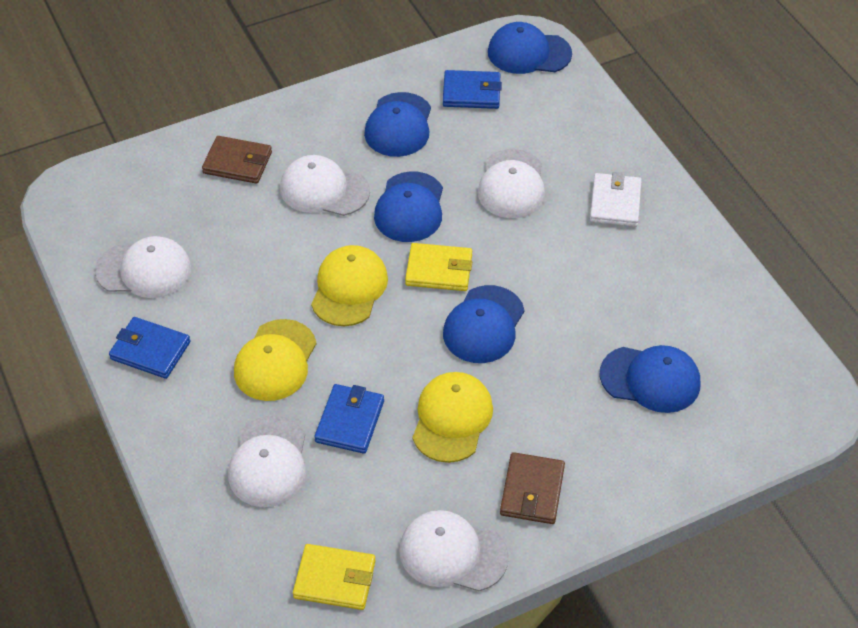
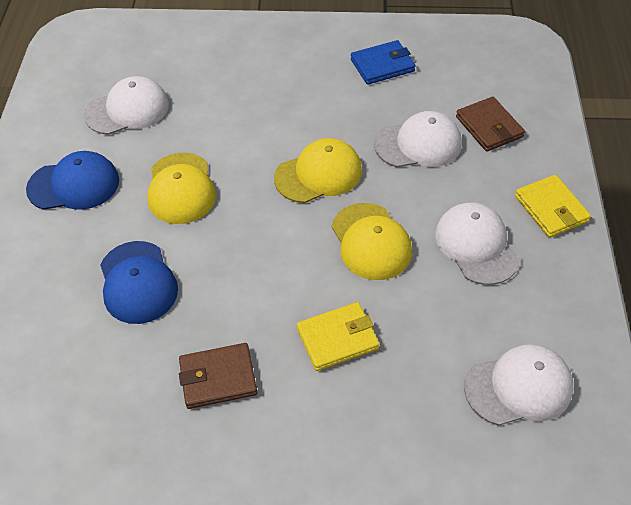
blue cap: 5 -> 2
blue wallet: 3 -> 1
white cap: 5 -> 4
white wallet: 1 -> 0

